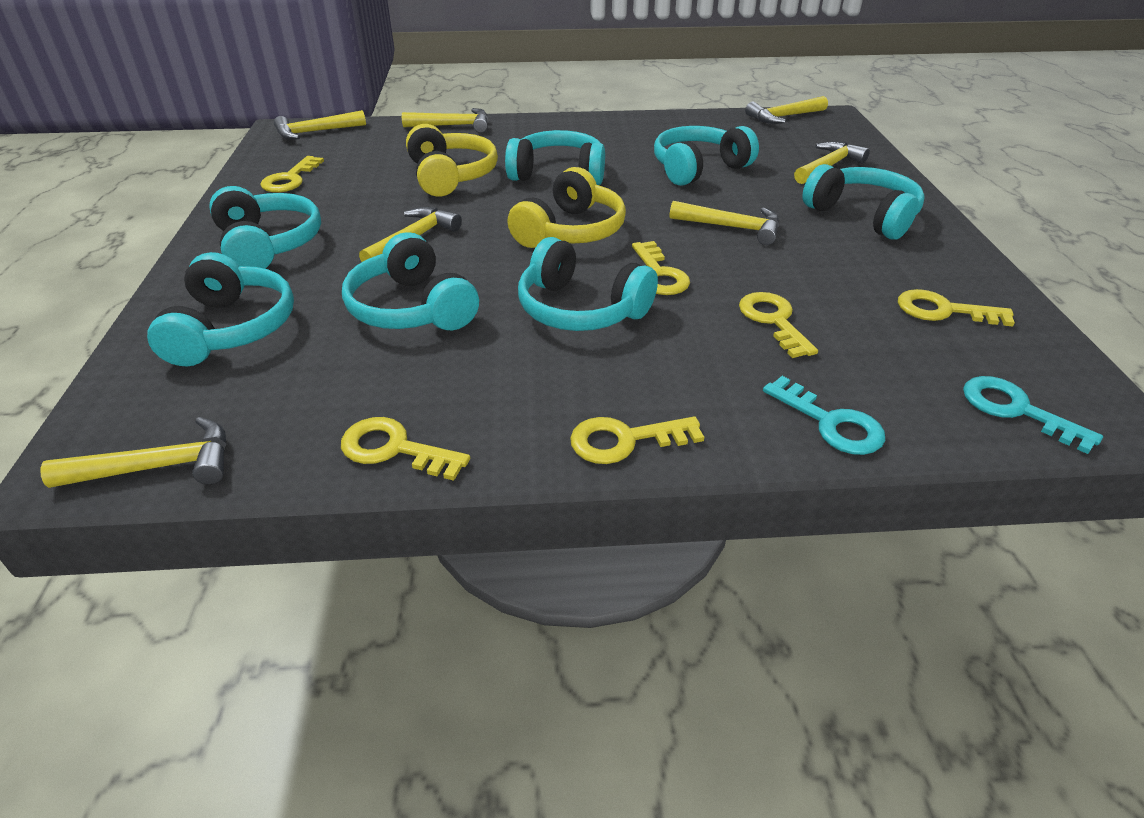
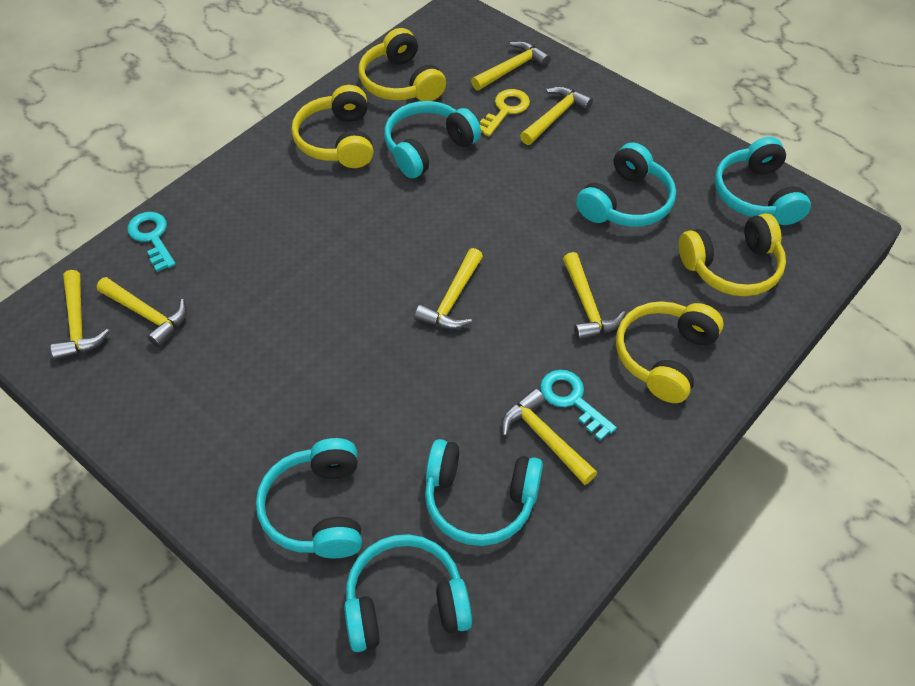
turquoise headphones: 7 -> 6
yellow headphones: 2 -> 4
yellow key: 6 -> 1

